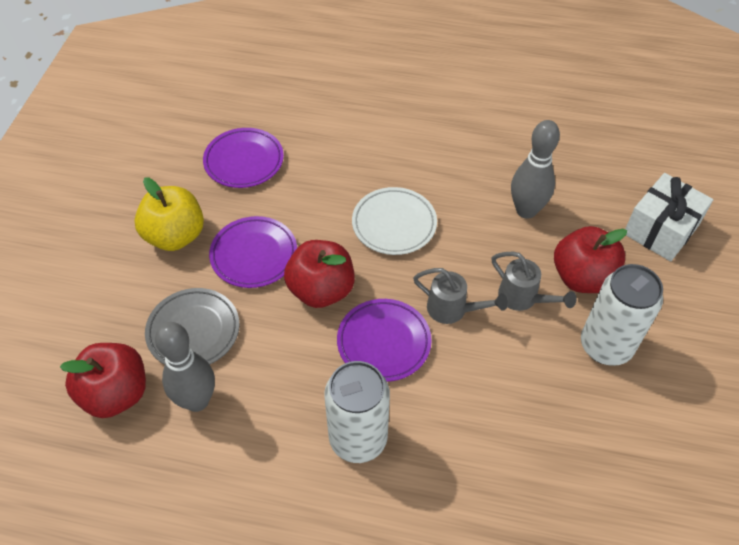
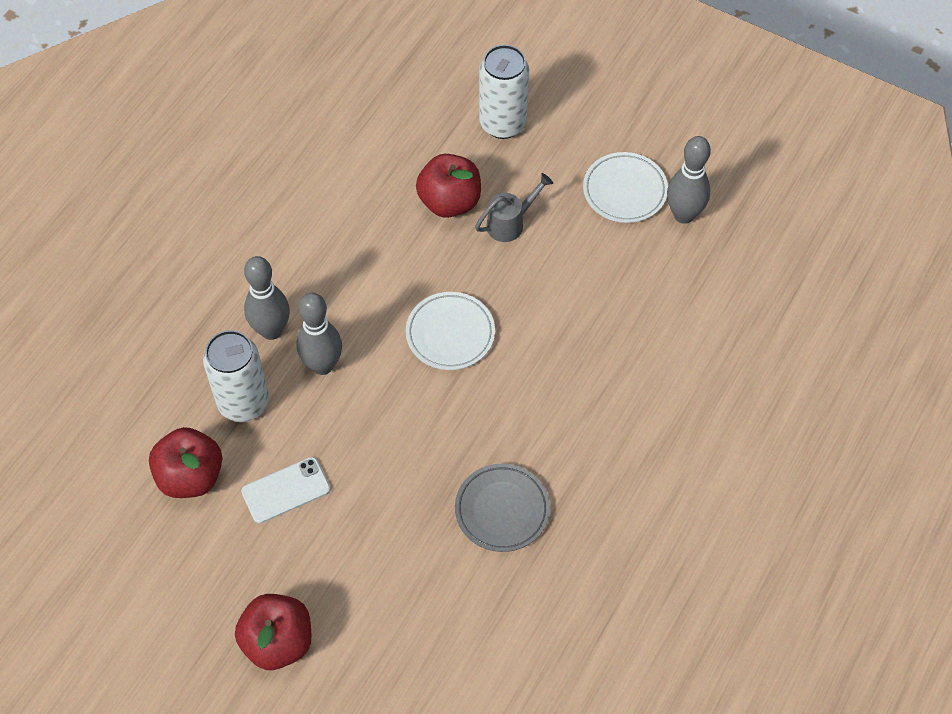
grey bowling pin: 2 -> 3
grey watering can: 2 -> 1
purple plate: 3 -> 0
white gift: 1 -> 0
white phone: 0 -> 1
white plate: 1 -> 2
yellow apple: 1 -> 0

